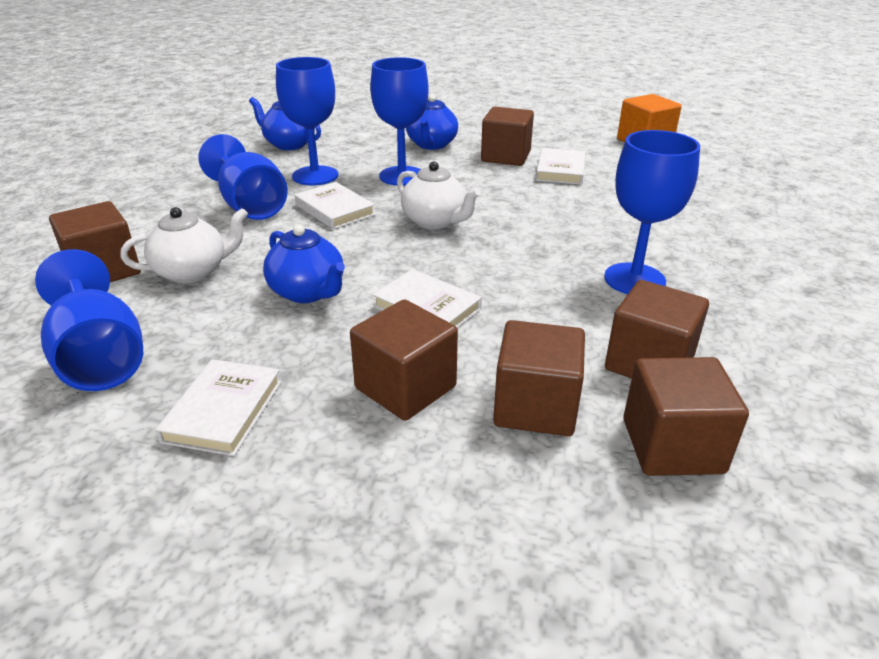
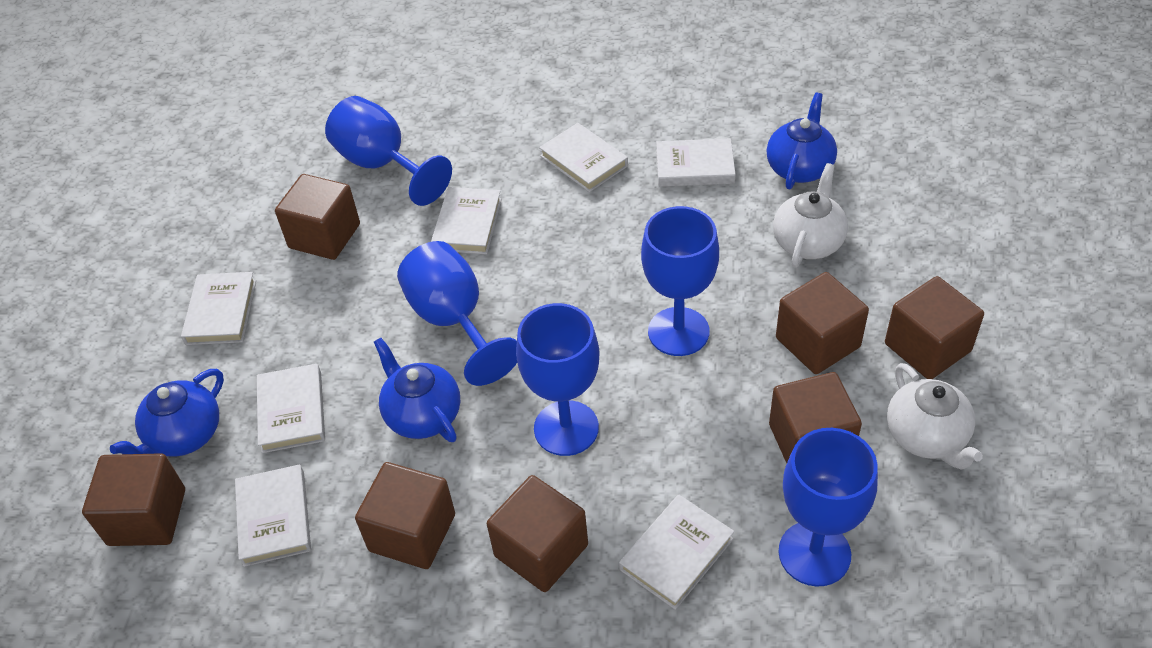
brown cube: 6 -> 7
orange cube: 1 -> 0
white book: 4 -> 7

